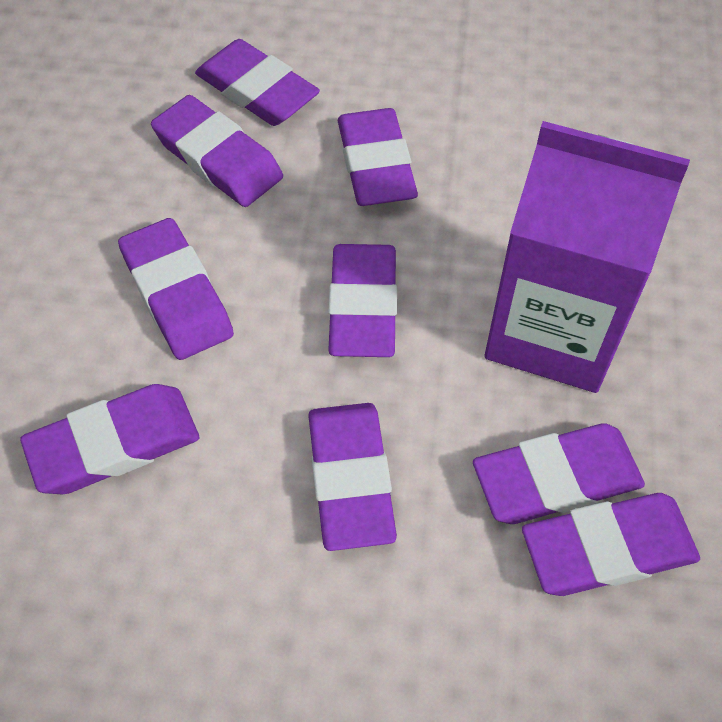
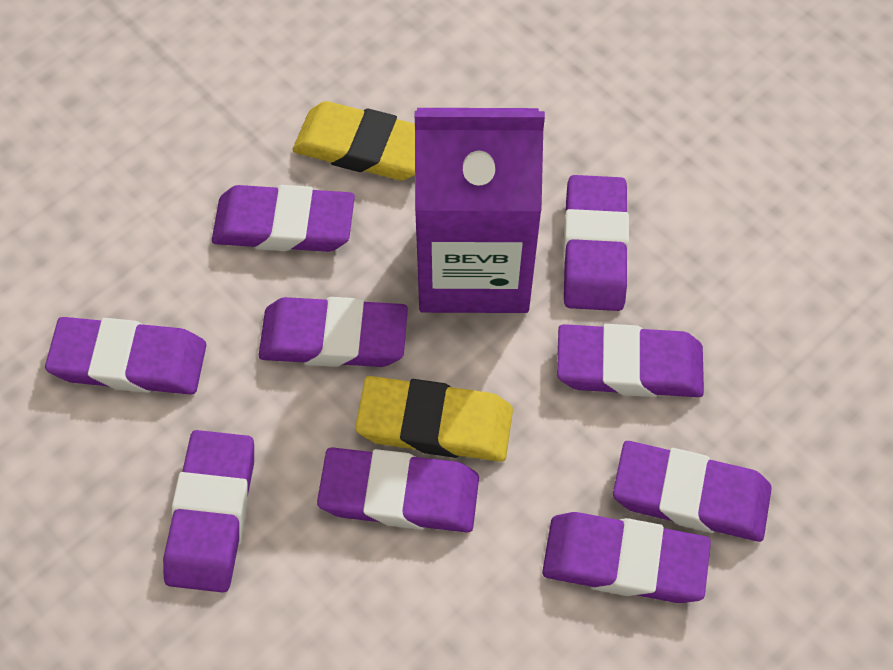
yellow eraser: 0 -> 2

